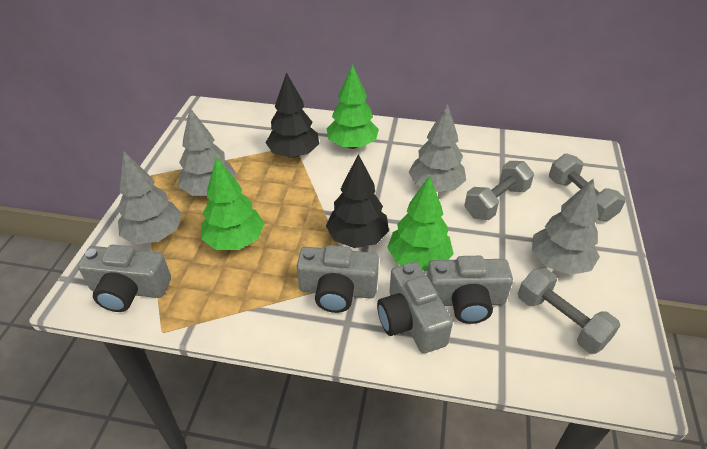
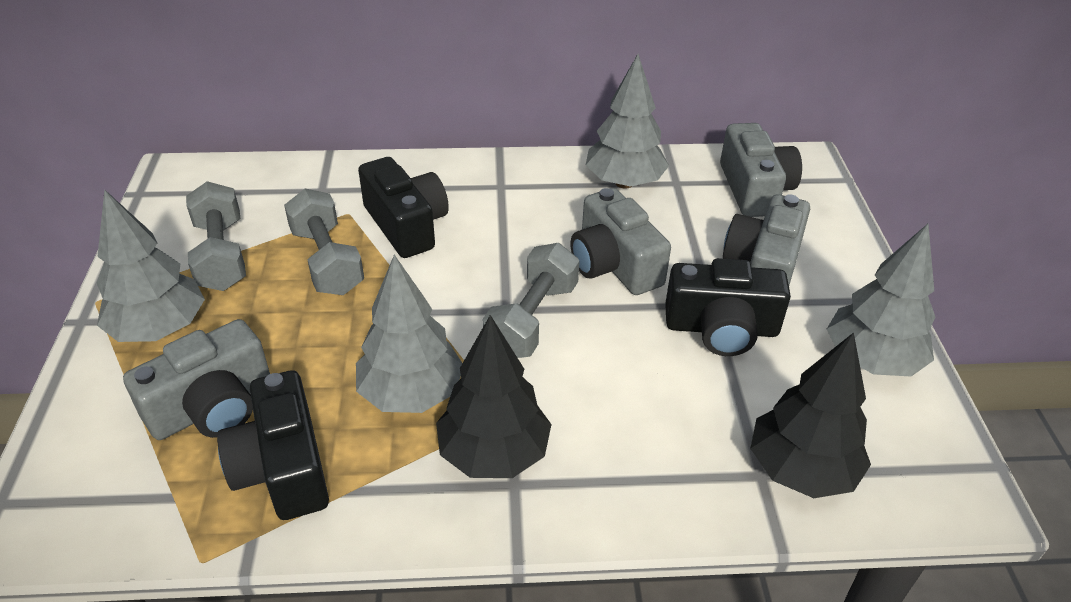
black camera: 0 -> 3
green tree: 3 -> 0

